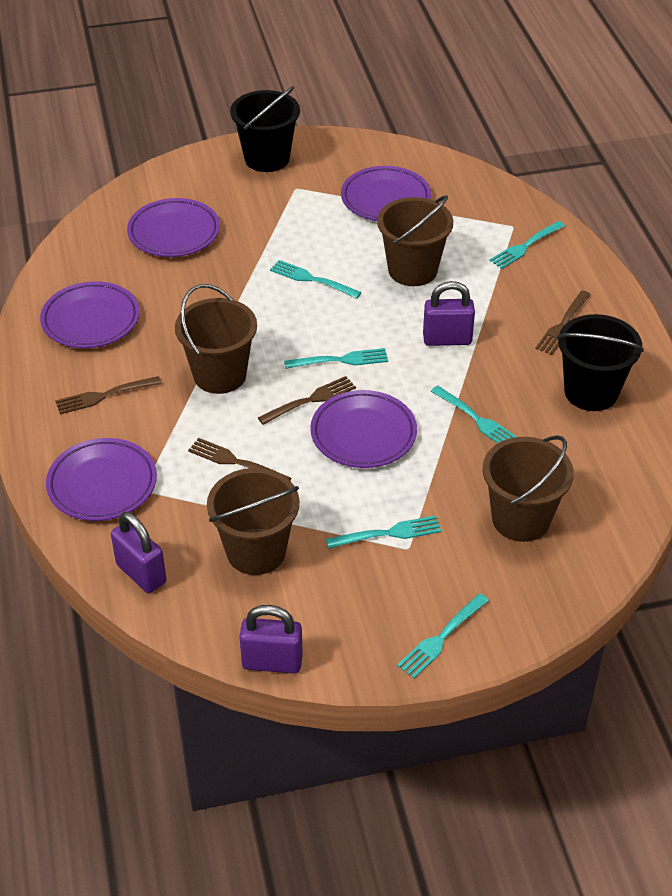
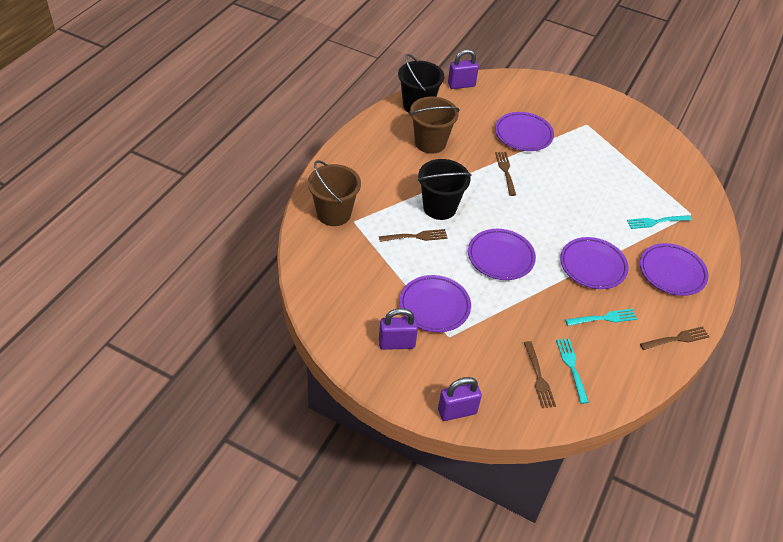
brown bucket: 4 -> 2
turquoise fork: 6 -> 3

